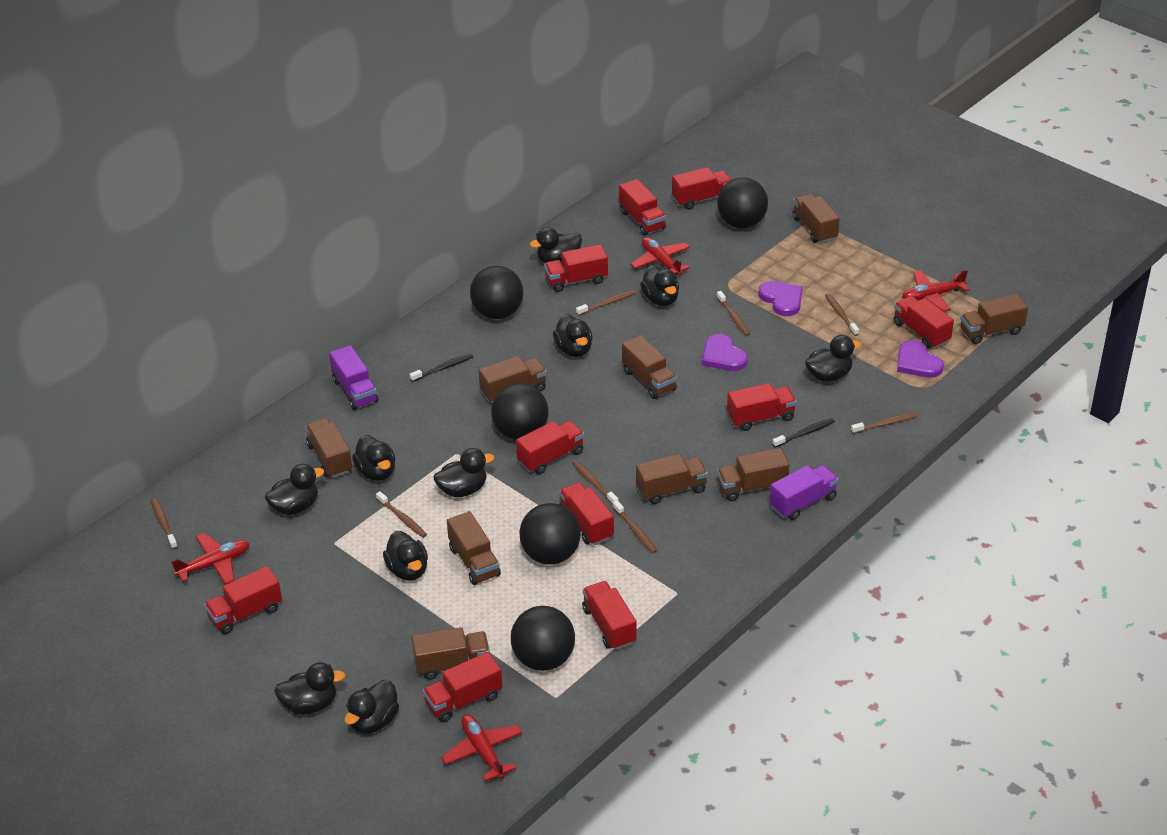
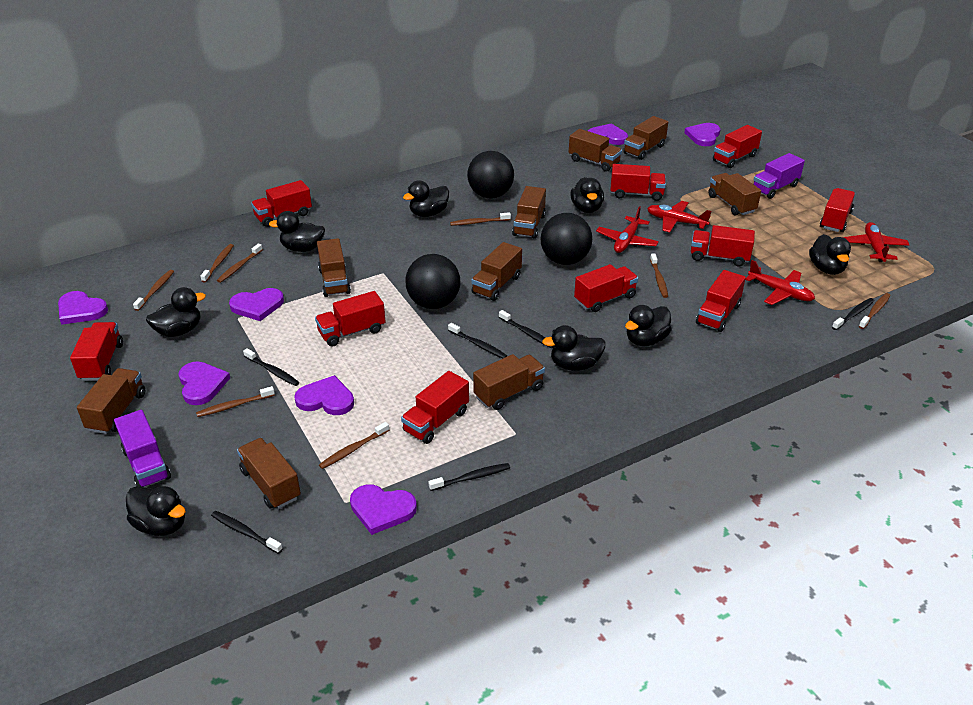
black ball: 5 -> 3
black duck: 10 -> 8
black toothbrush: 2 -> 6
purple heart: 3 -> 7

